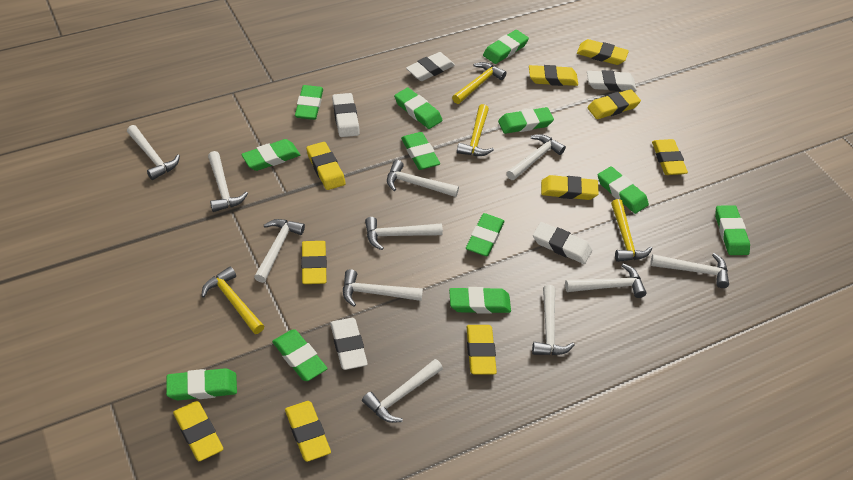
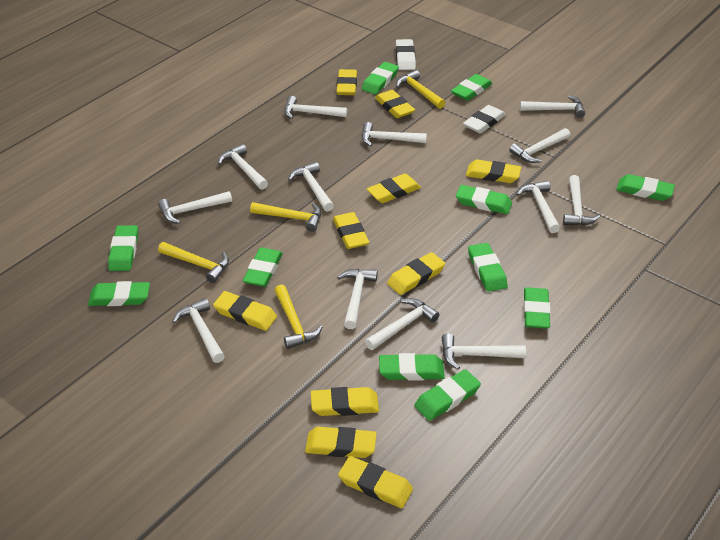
green eraser: 12 -> 11
white eraser: 5 -> 2
white hammer: 11 -> 13

